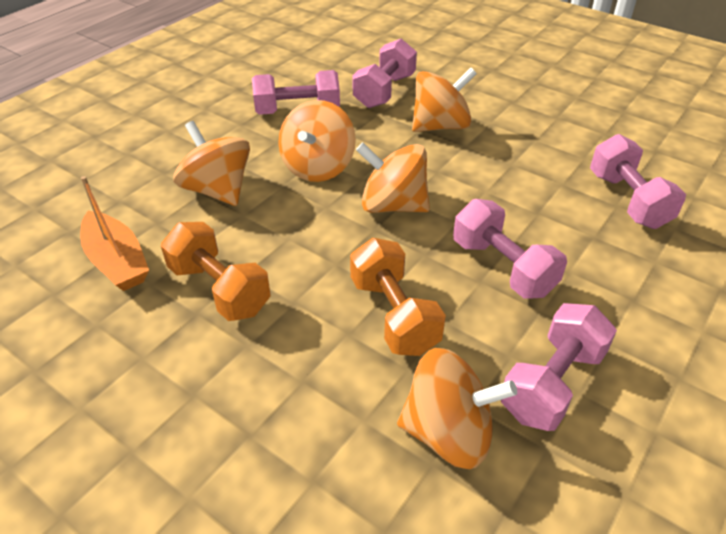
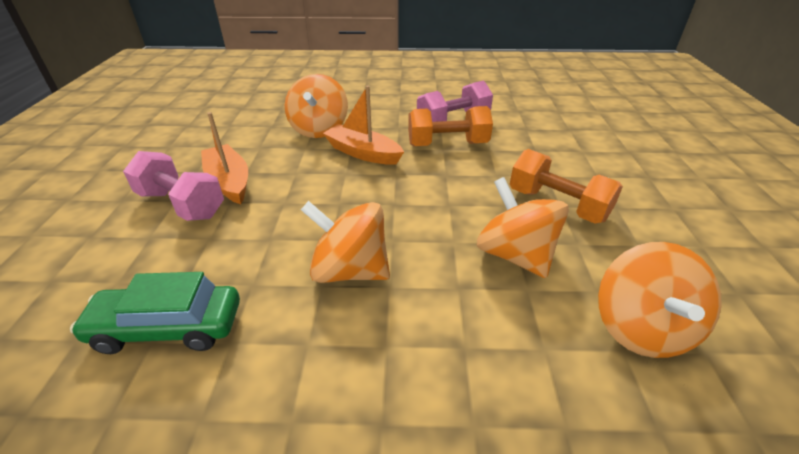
green car: 0 -> 1
orange boat: 1 -> 2
orange spinning top: 5 -> 4
pink dumbbell: 5 -> 2

